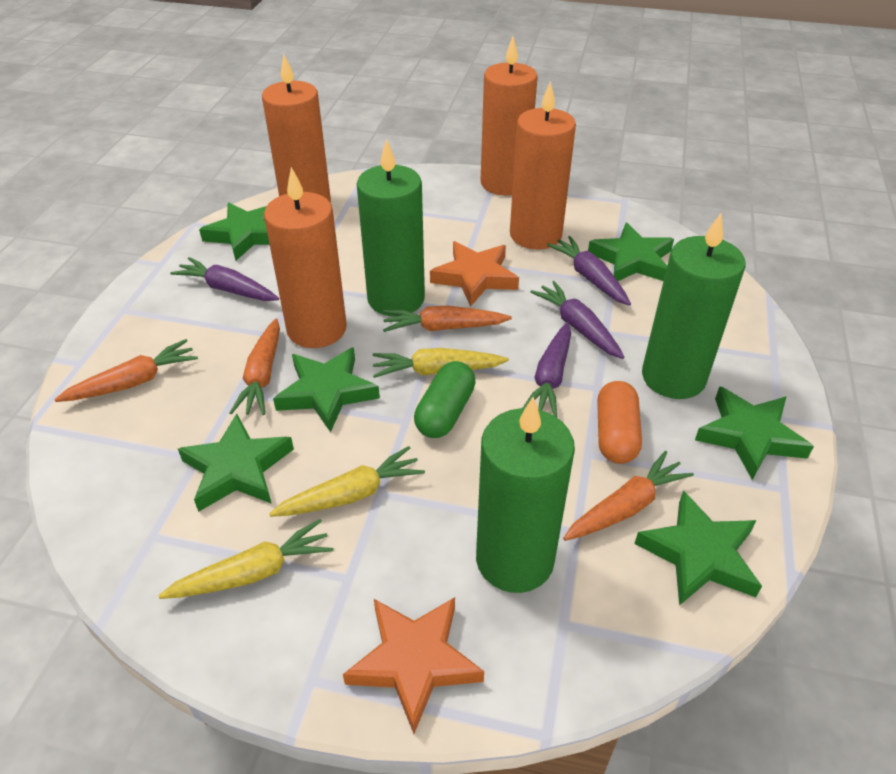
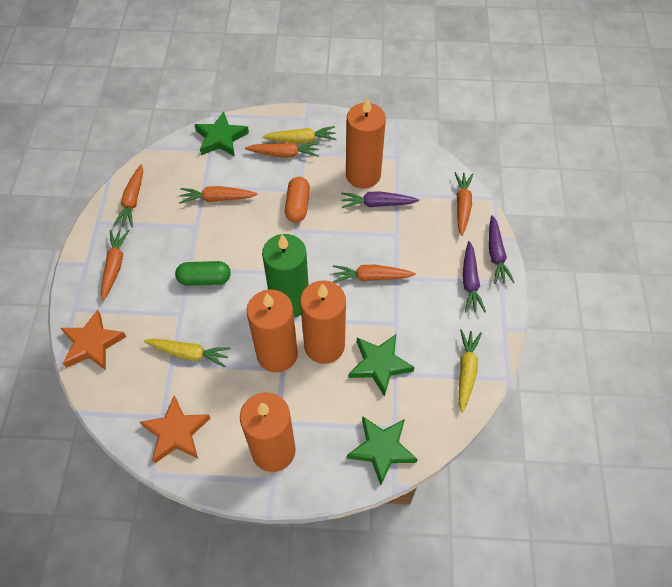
green candle: 3 -> 1
green star: 6 -> 3
orange carrot: 4 -> 6
purple carrot: 4 -> 3

